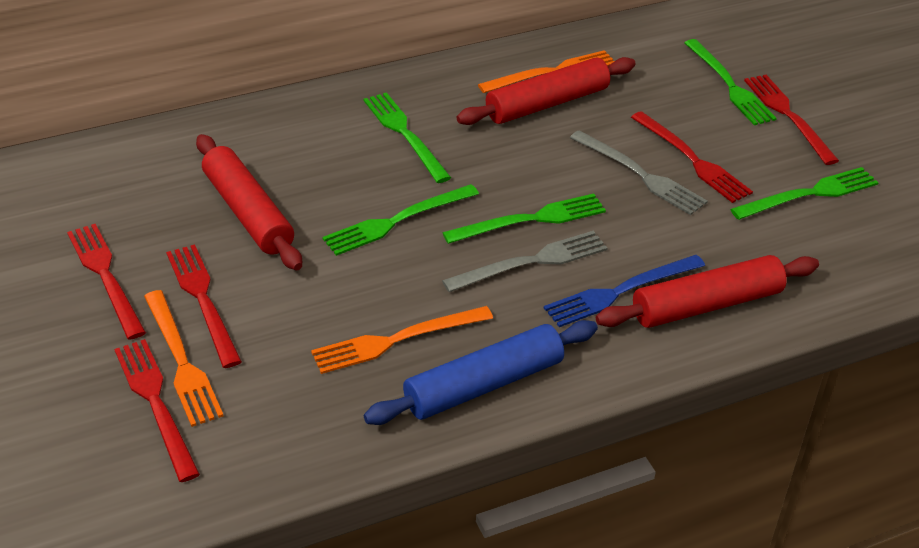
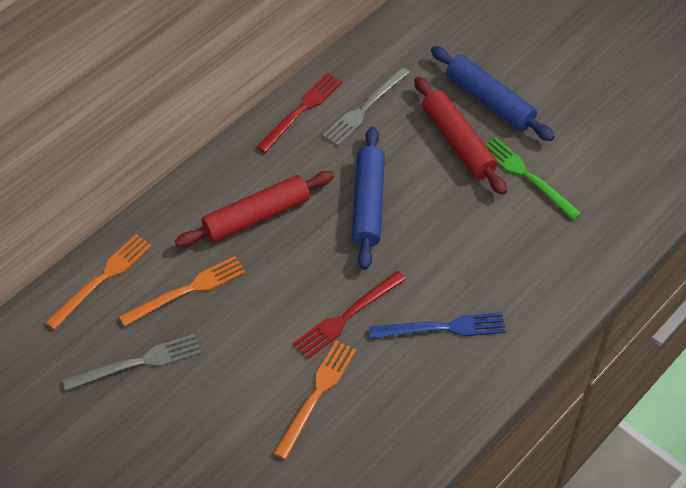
blue rolling pin: 1 -> 2
green fork: 5 -> 1
red fork: 5 -> 2
red rolling pin: 3 -> 2

